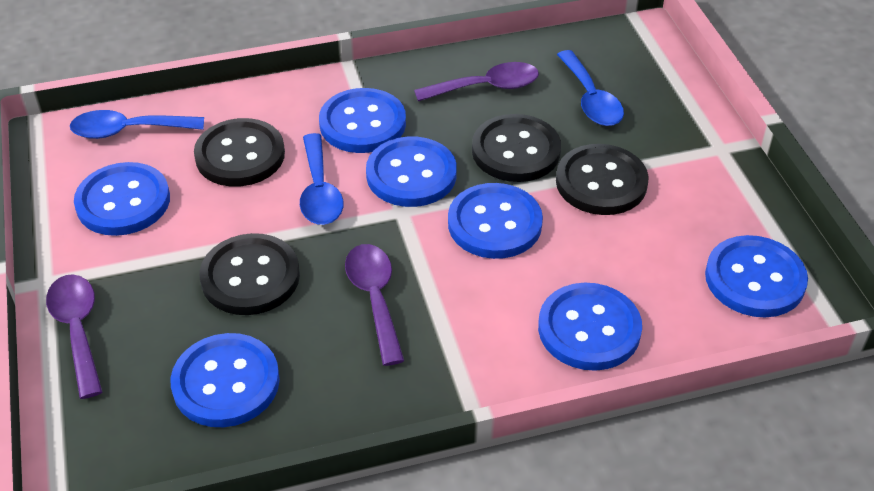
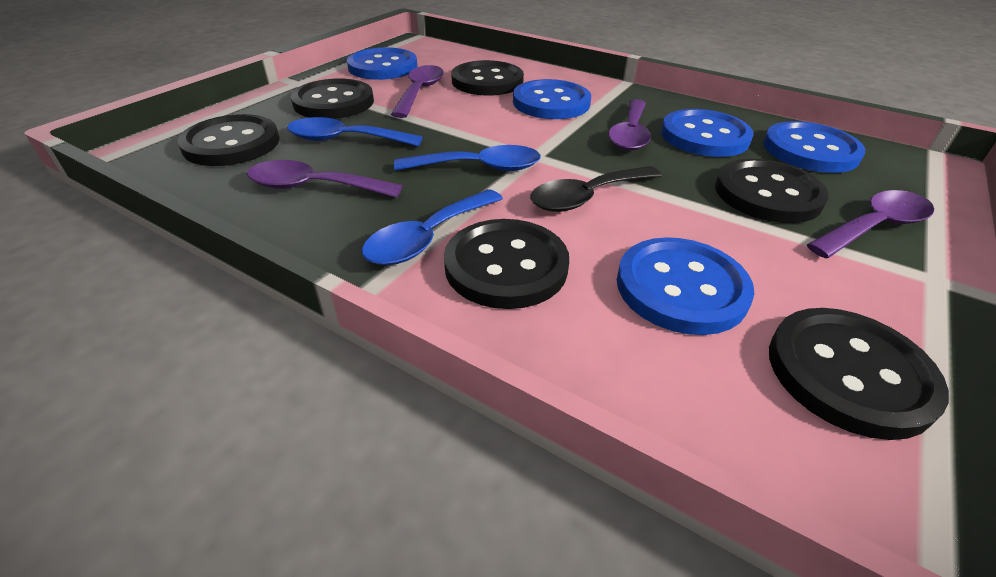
black button: 4 -> 6
black spoon: 0 -> 1
blue button: 7 -> 5
purple spoon: 3 -> 4

